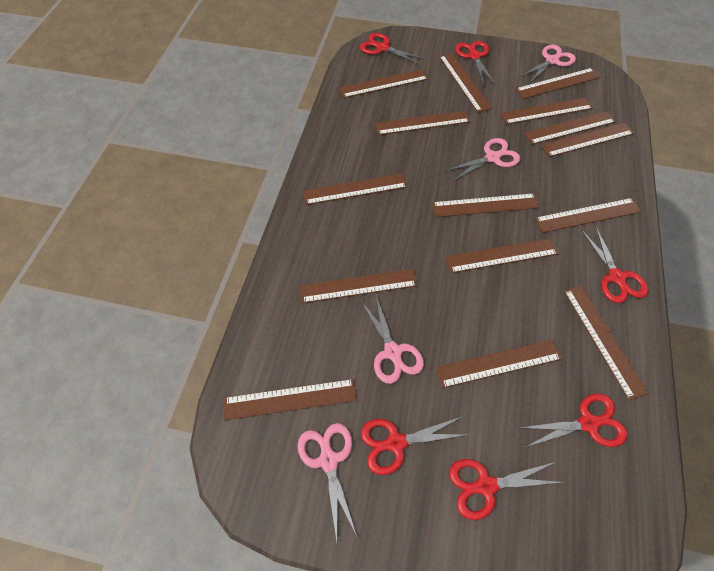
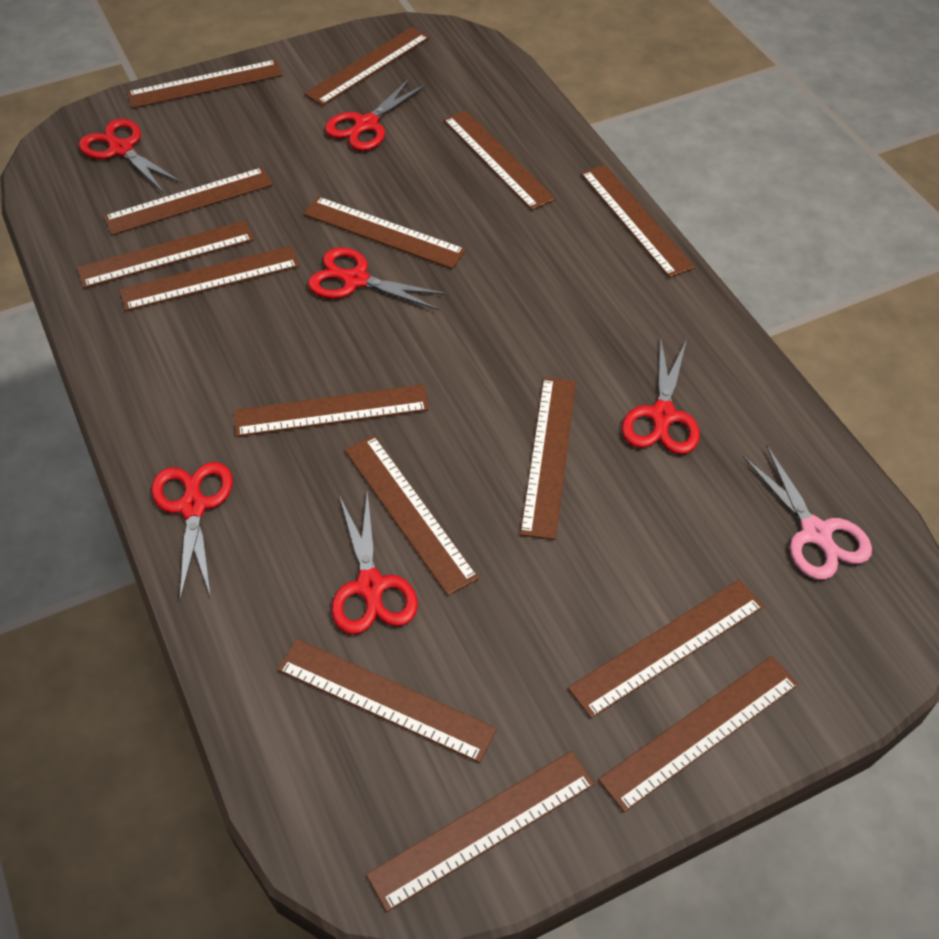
pink scissors: 4 -> 1

